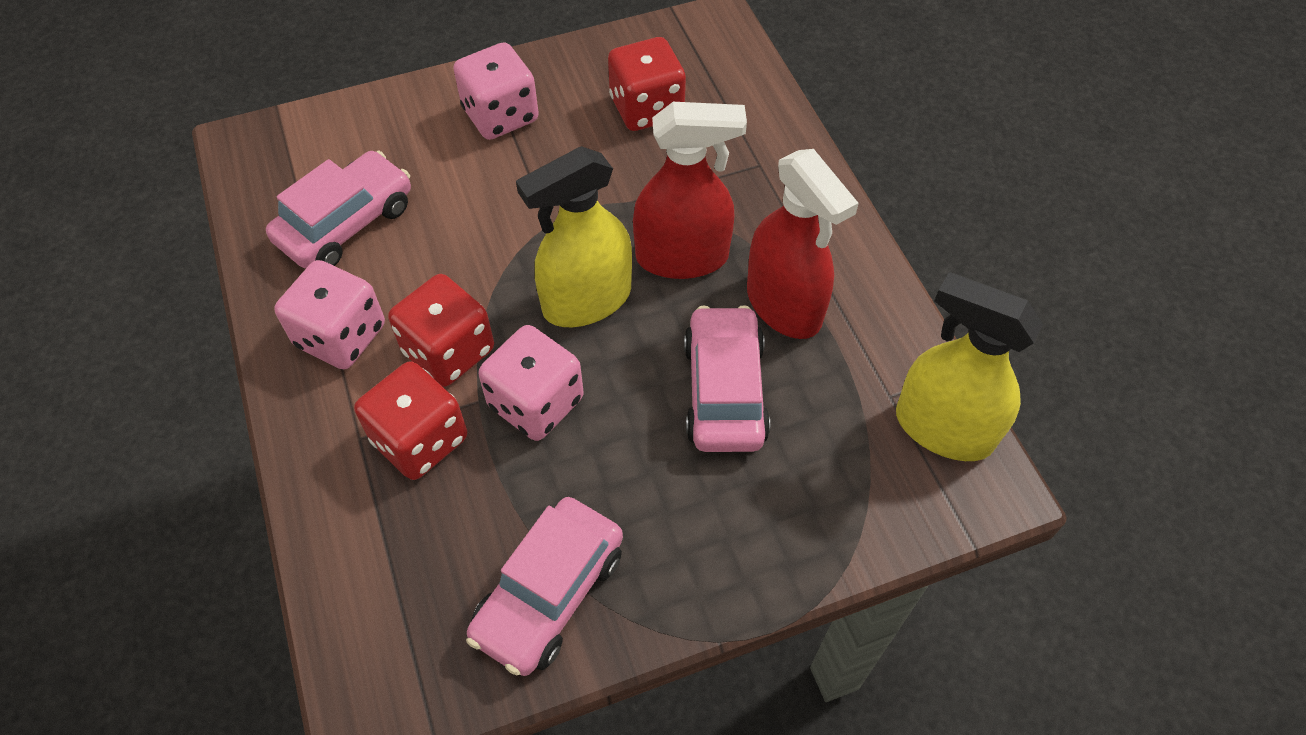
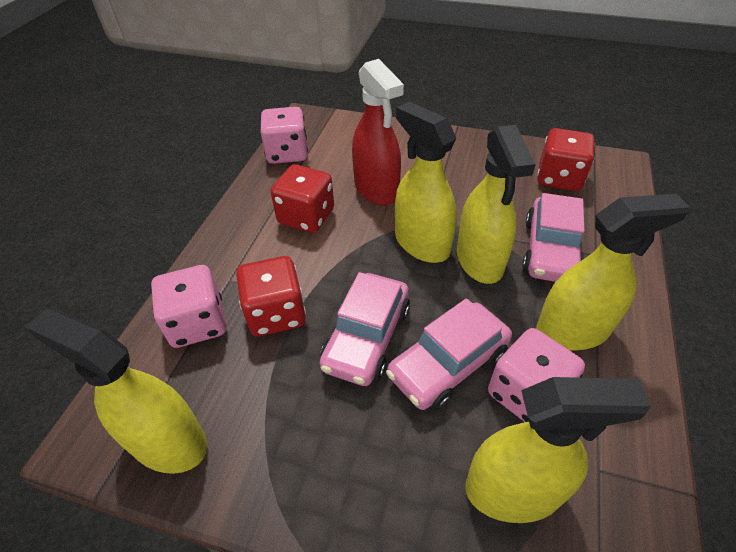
red spray bottle: 2 -> 1
yellow spray bottle: 2 -> 5

